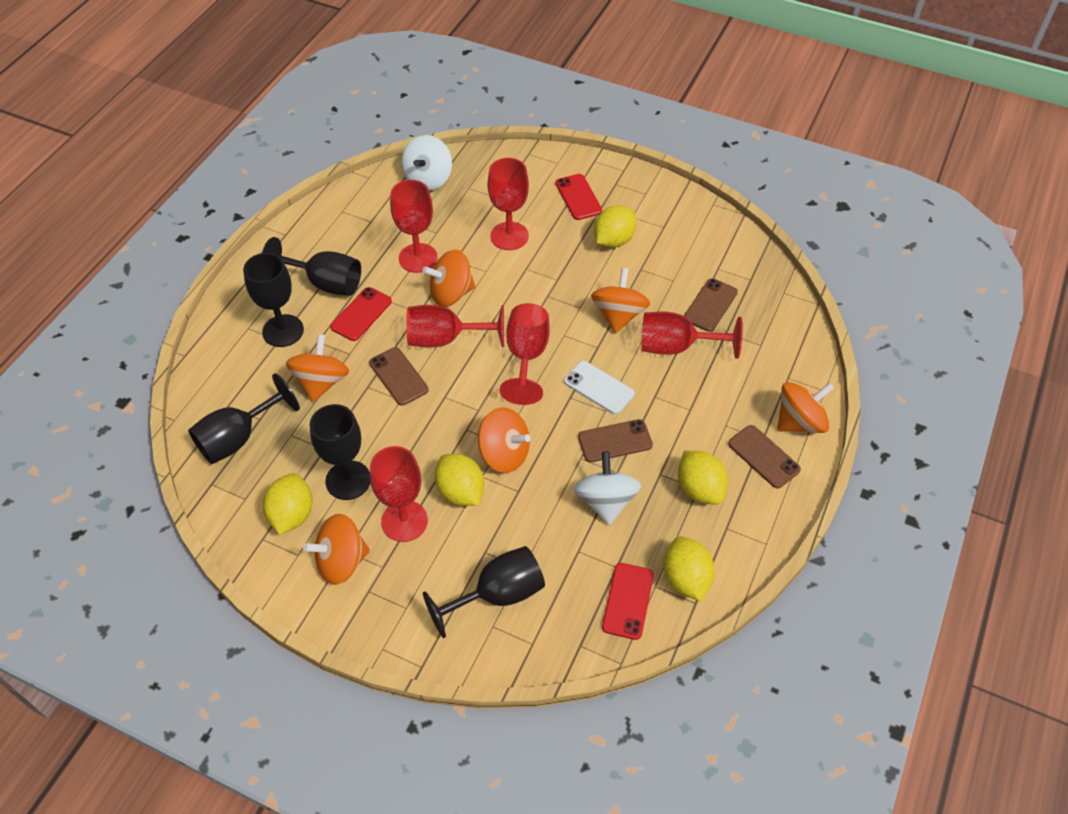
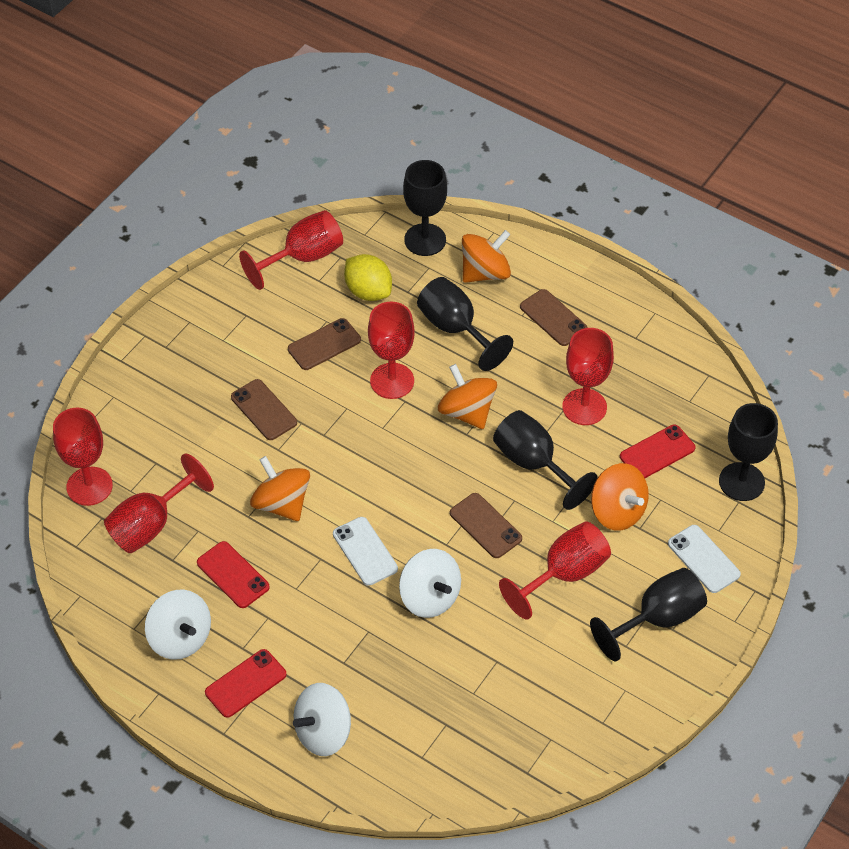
orange spinning top: 6 -> 4
white phone: 1 -> 2
white spinning top: 2 -> 3
yellow lemon: 5 -> 1

